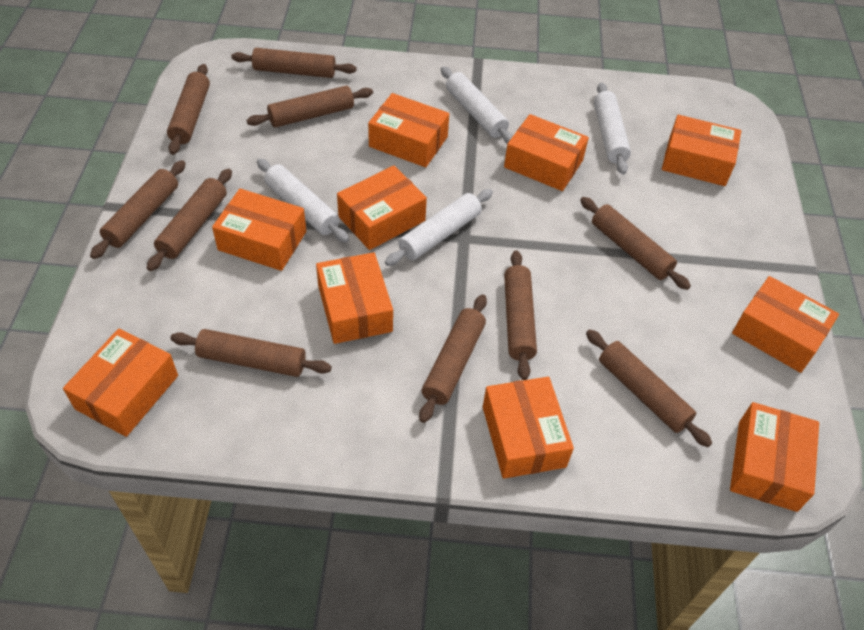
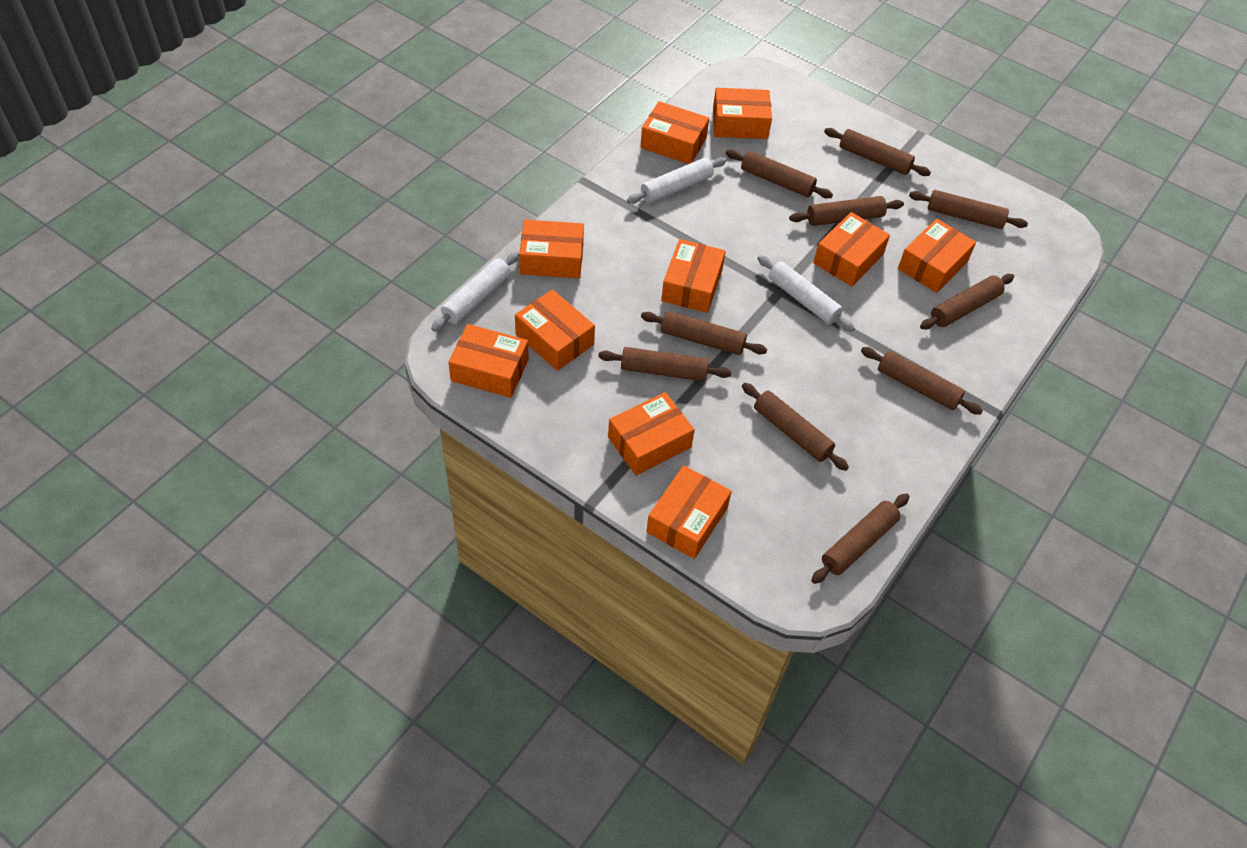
white rolling pin: 4 -> 3

